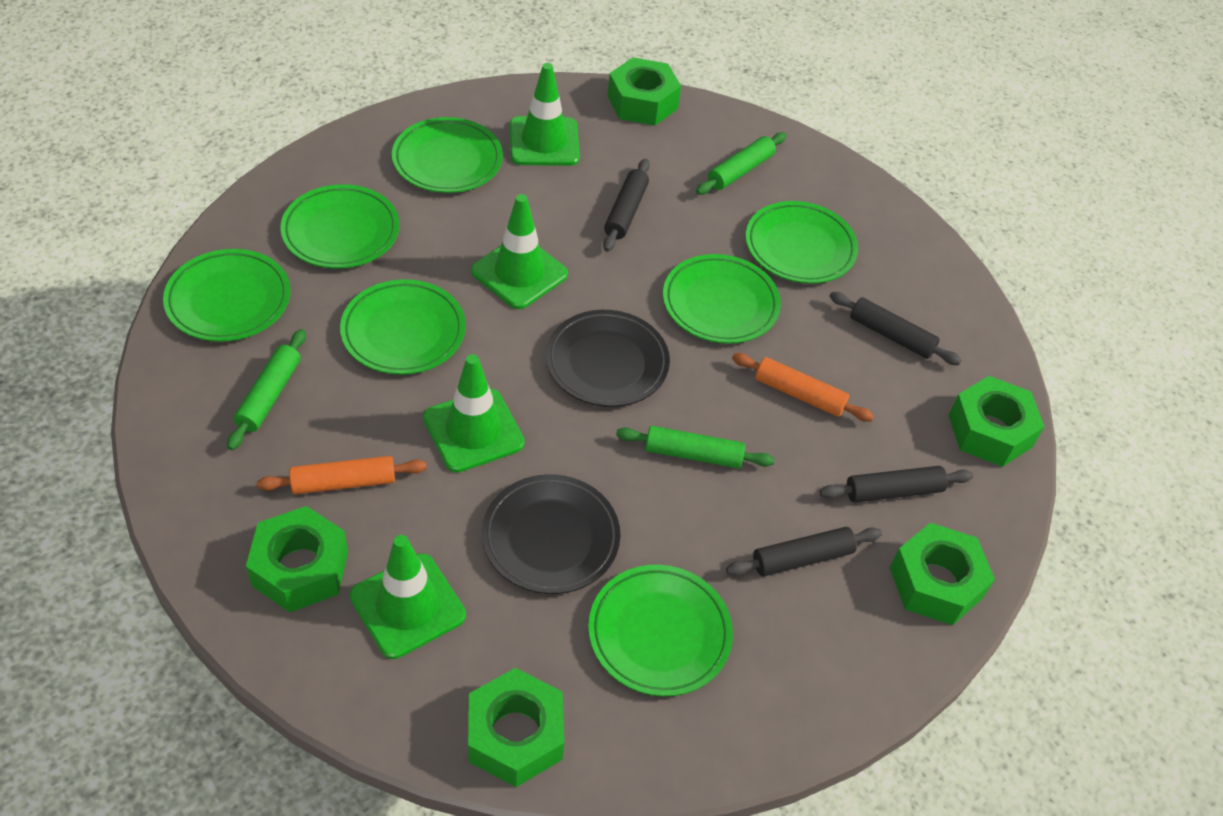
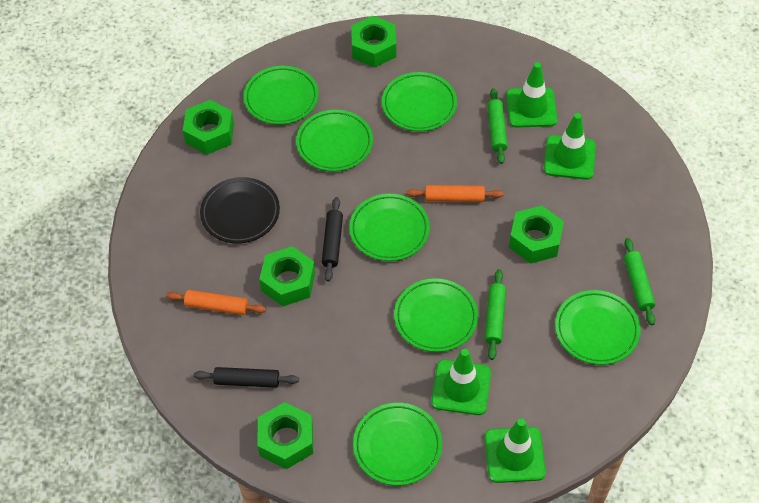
black plate: 2 -> 1
black rolling pin: 4 -> 2

